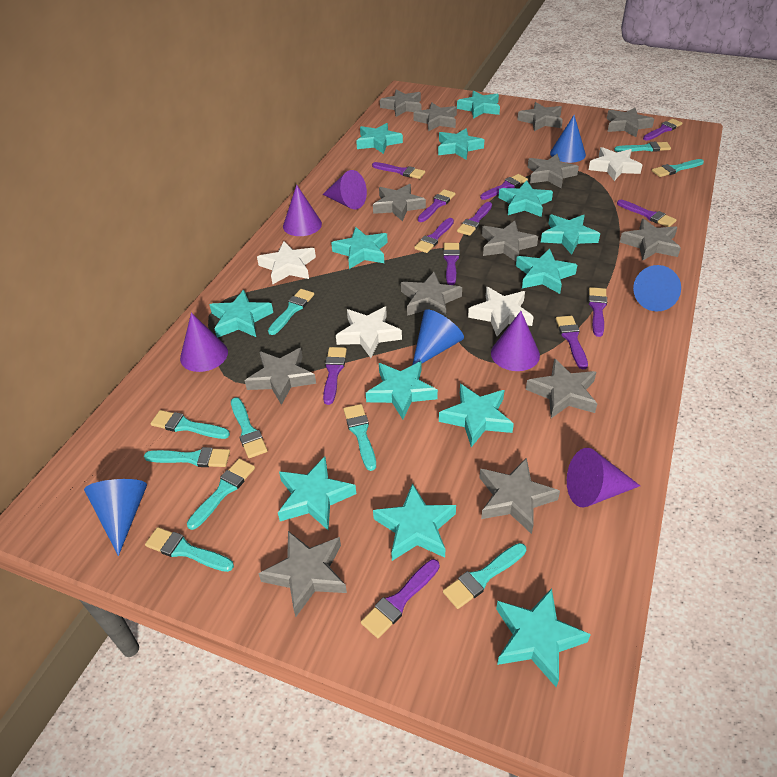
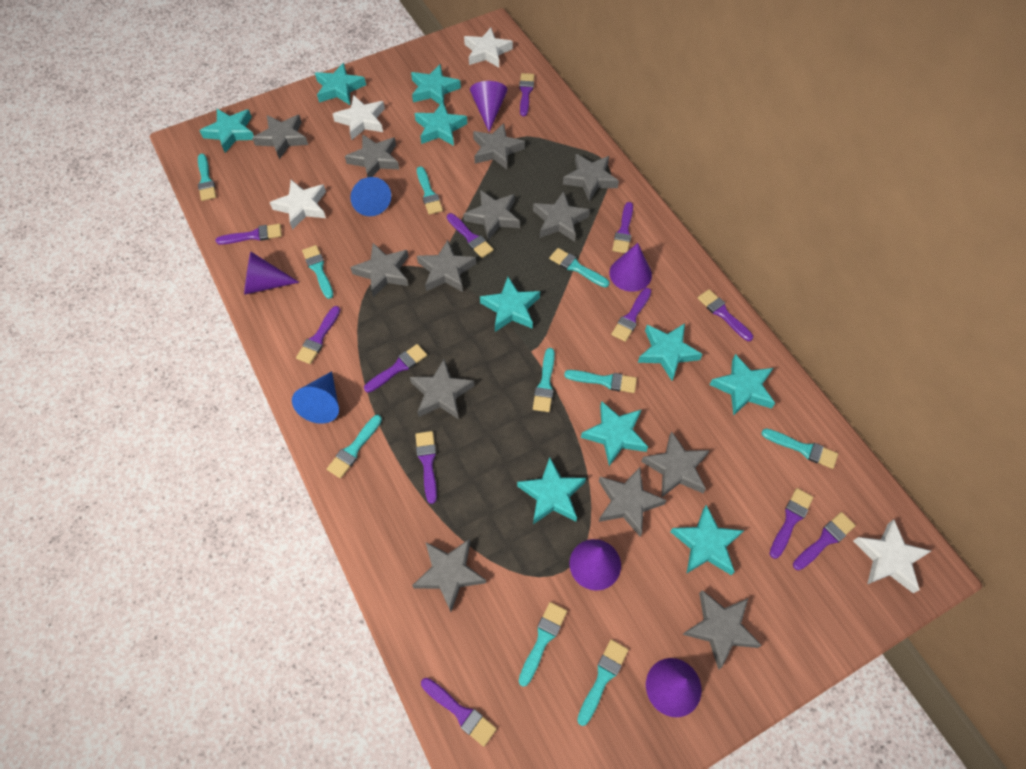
blue cone: 4 -> 2
turquoise star: 13 -> 10

